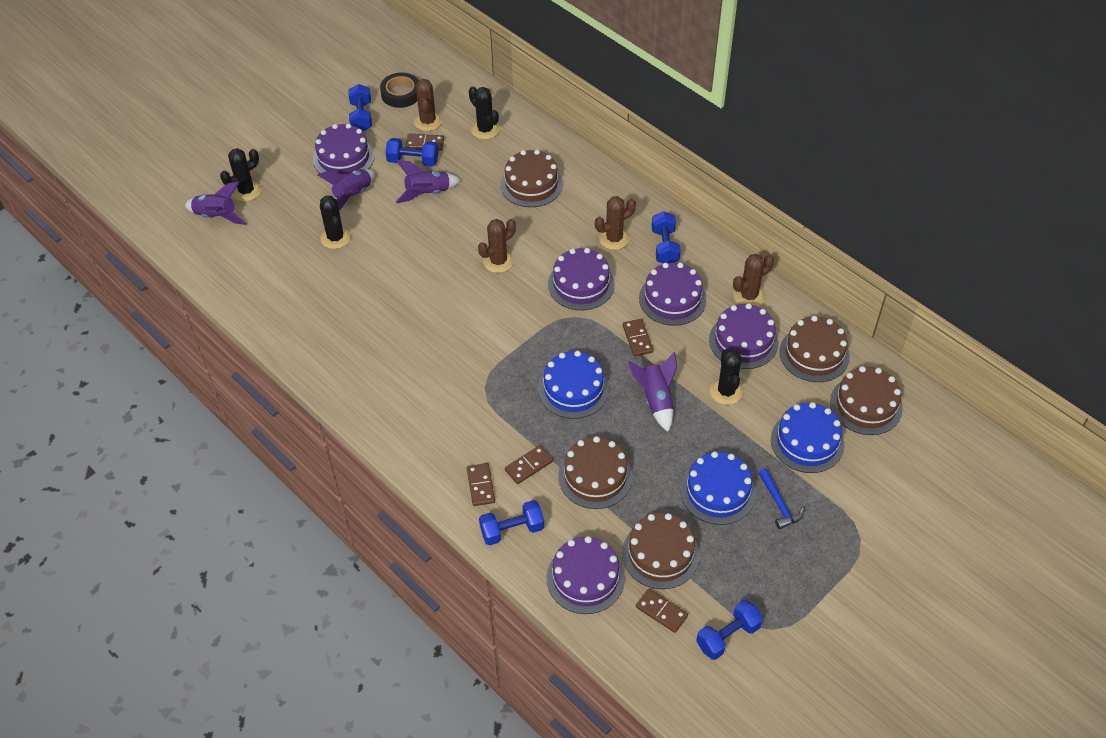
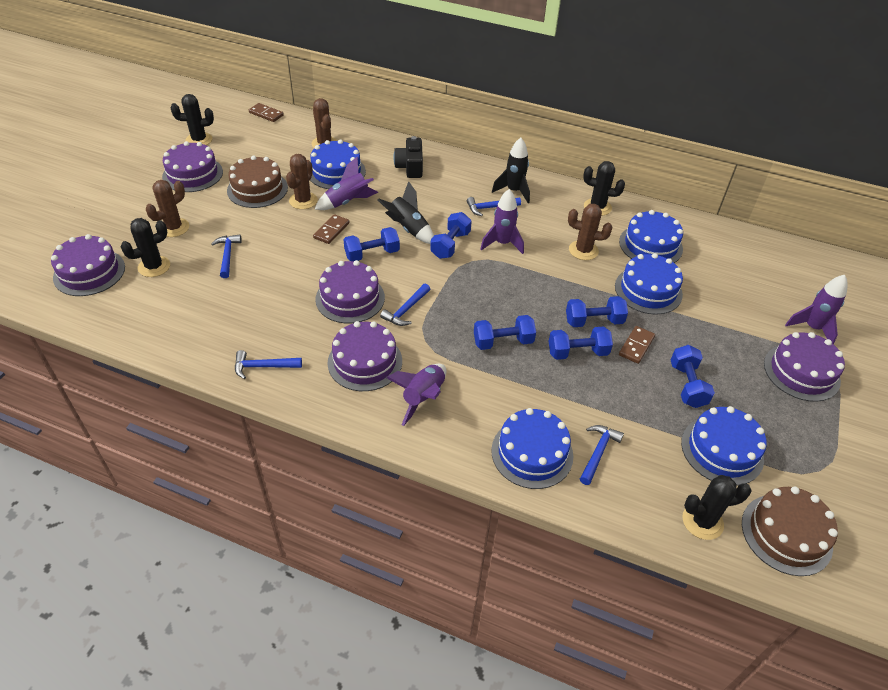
black camera: 0 -> 1
black rocket: 0 -> 2
black tape: 1 -> 0
blue cake: 3 -> 5
blue dumbbell: 5 -> 6
blue hammer: 1 -> 5
brown cake: 5 -> 2
brown domino: 5 -> 3

